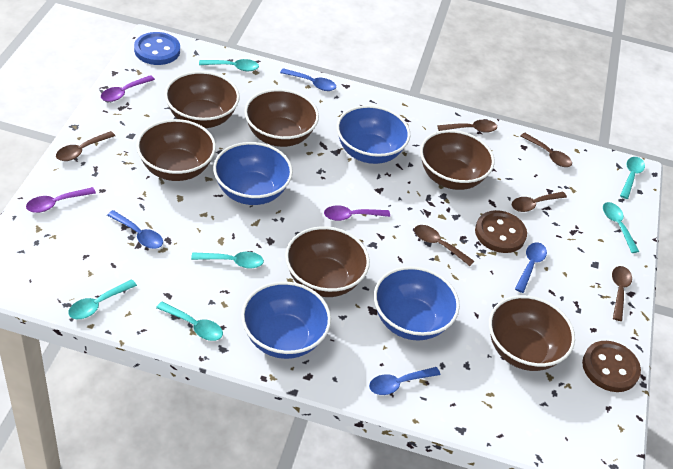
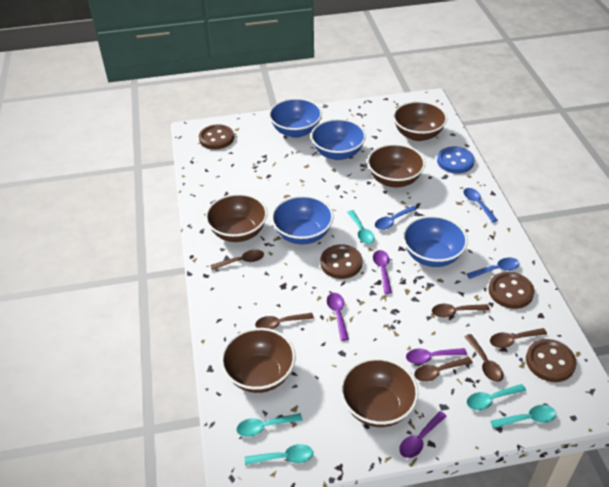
blue spoon: 4 -> 3
brown bowl: 6 -> 5
brown button: 2 -> 4
purple spoon: 3 -> 4
turquoise spoon: 6 -> 5

